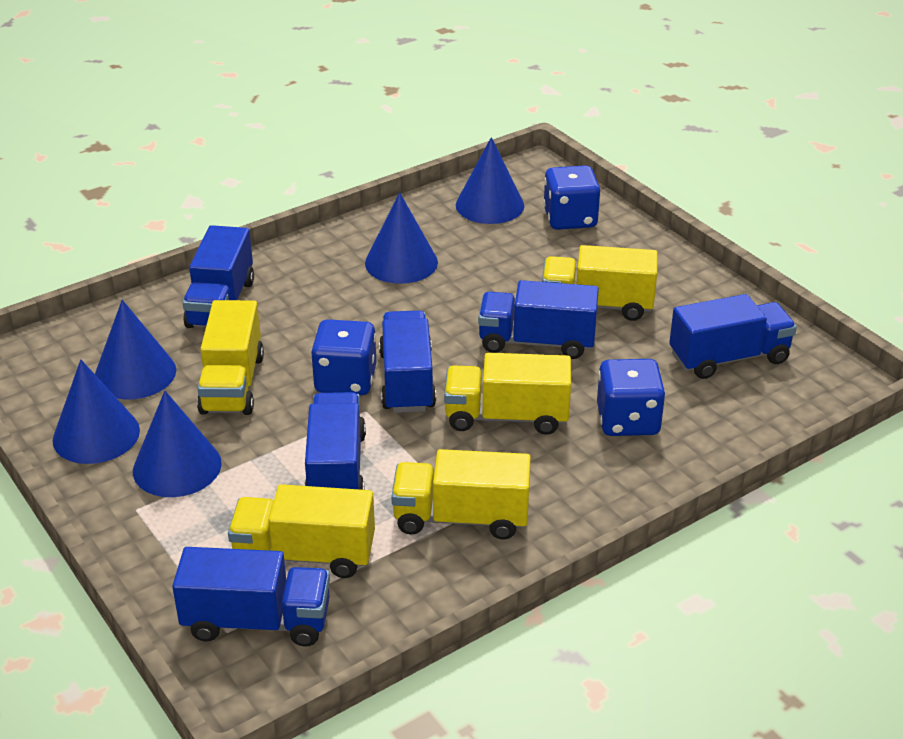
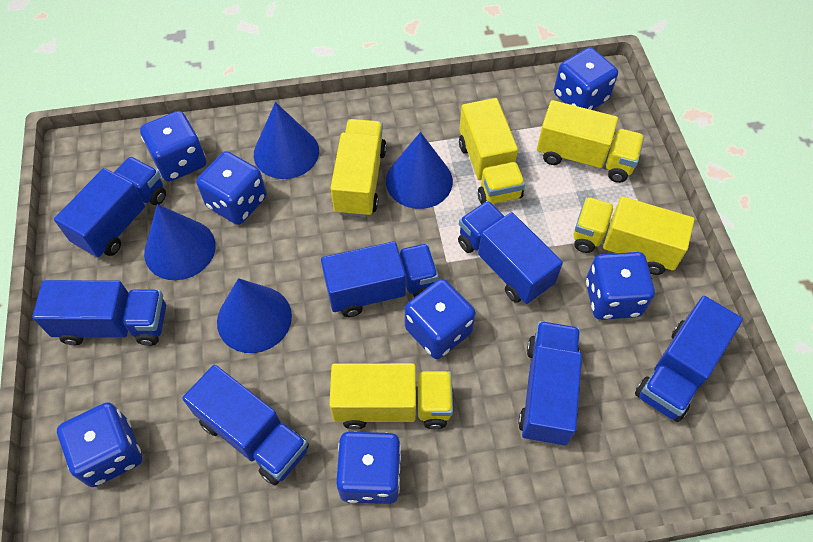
blue cone: 5 -> 4
blue dice: 3 -> 7
blue truck: 6 -> 7

